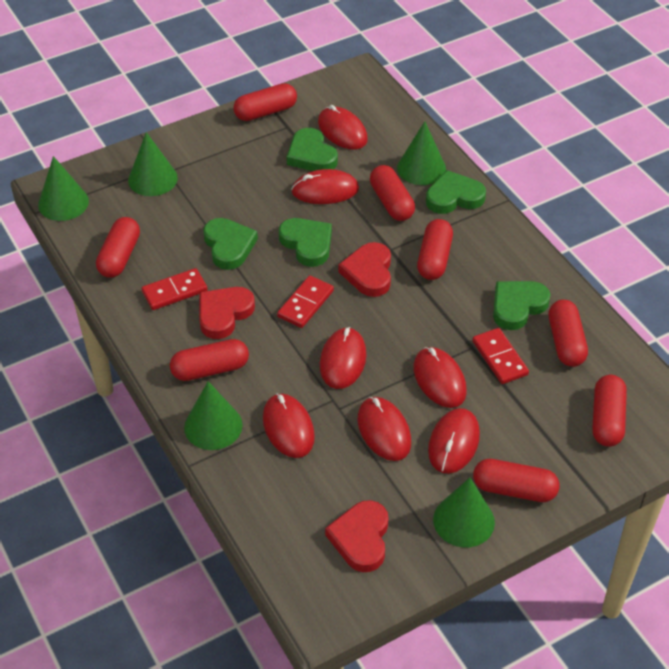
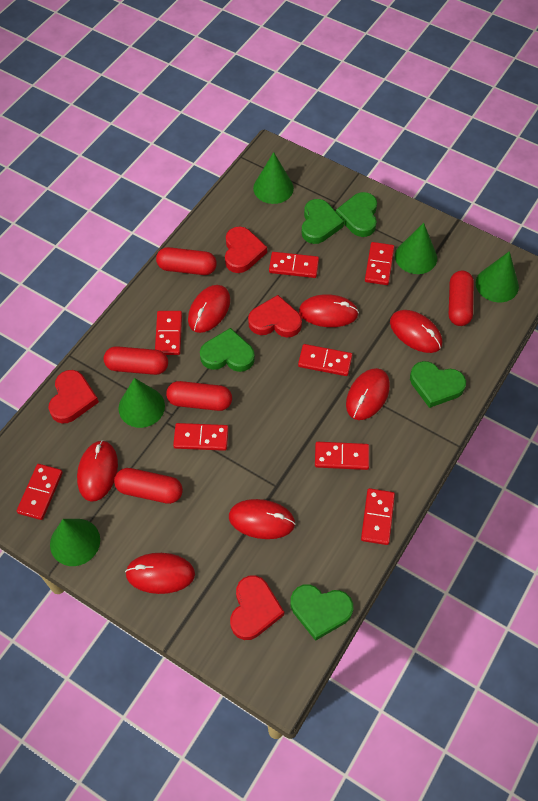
red capsule: 8 -> 5
red domino: 3 -> 8
red heart: 3 -> 4

